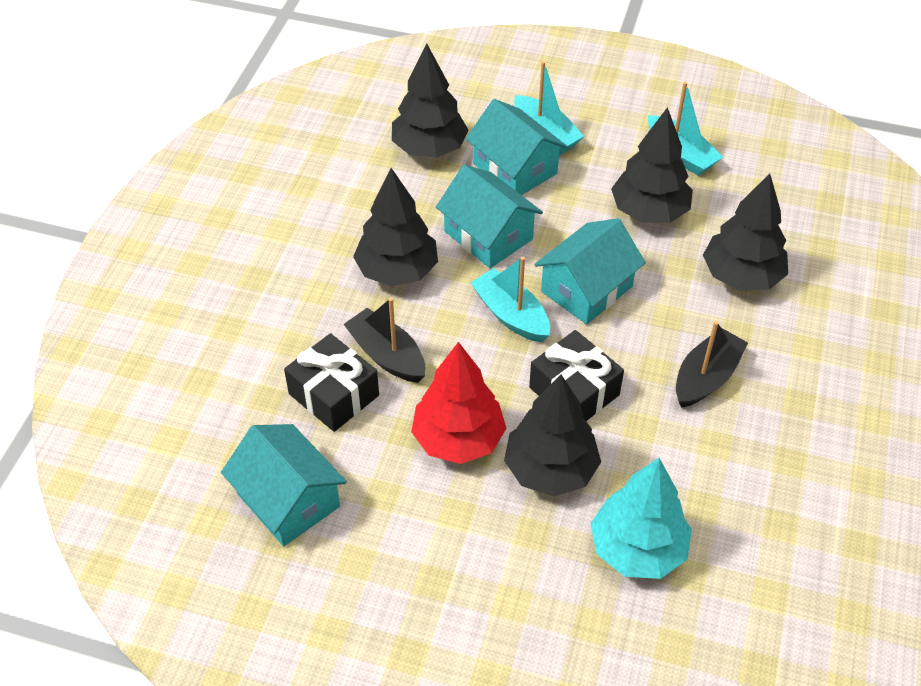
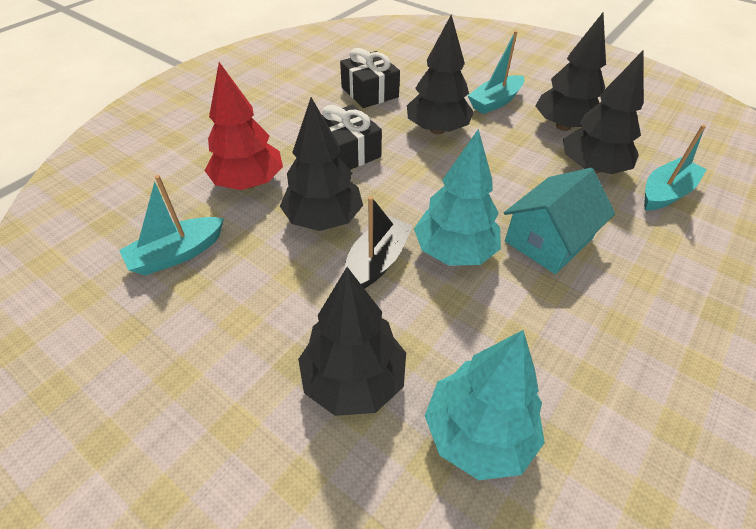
black boat: 2 -> 1
turquoise house: 4 -> 1
turquoise tree: 1 -> 2

